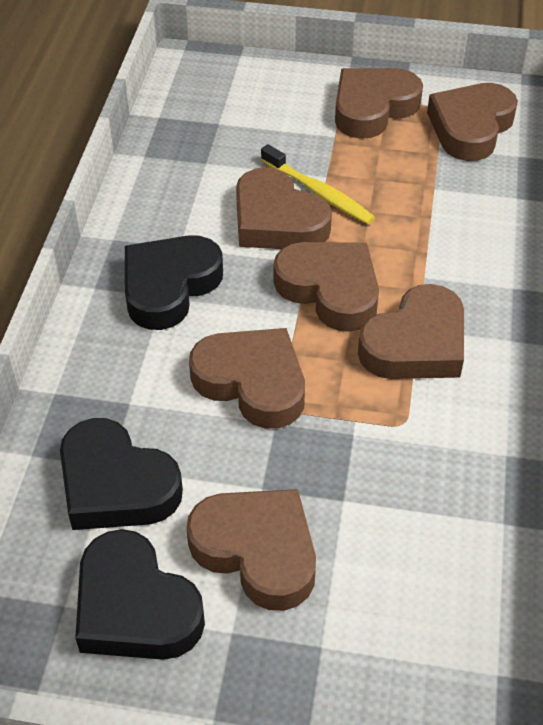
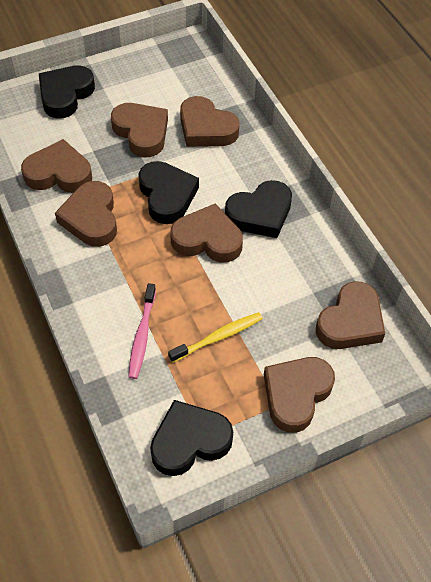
black heart: 3 -> 4
pink toothbrush: 0 -> 1

